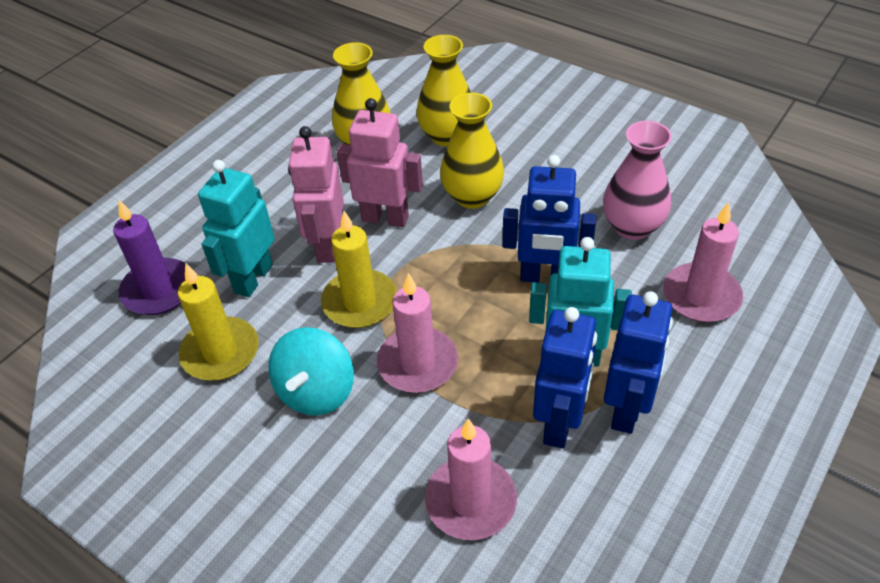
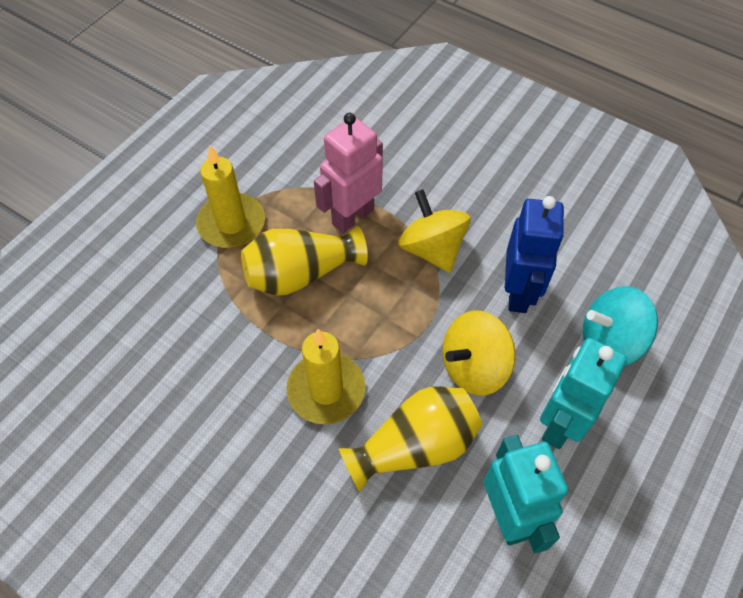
blue robot: 3 -> 1
pink candle: 3 -> 0
pink robot: 2 -> 1
pink vase: 1 -> 0
purple candle: 1 -> 0
yellow spinning top: 0 -> 2
yellow vase: 3 -> 2

